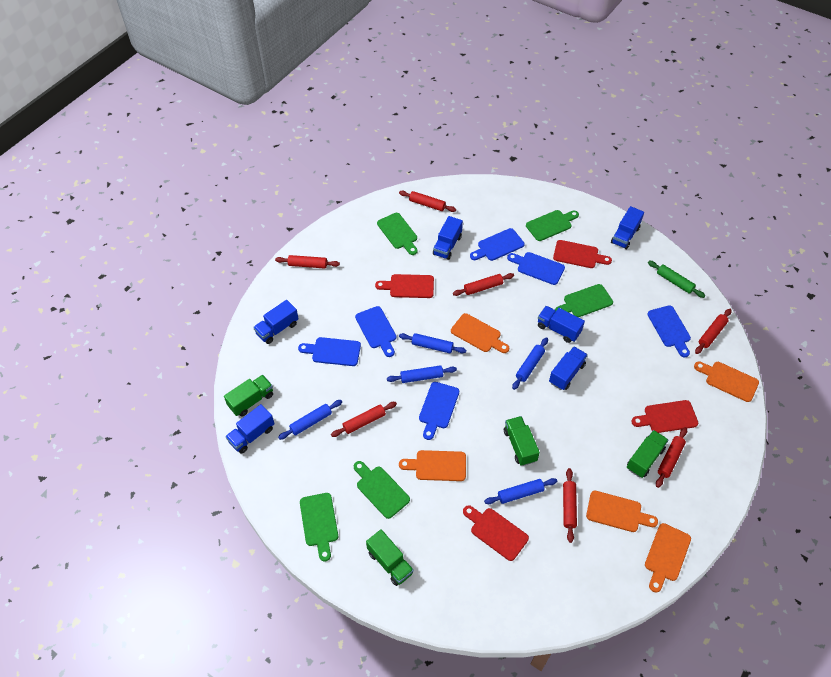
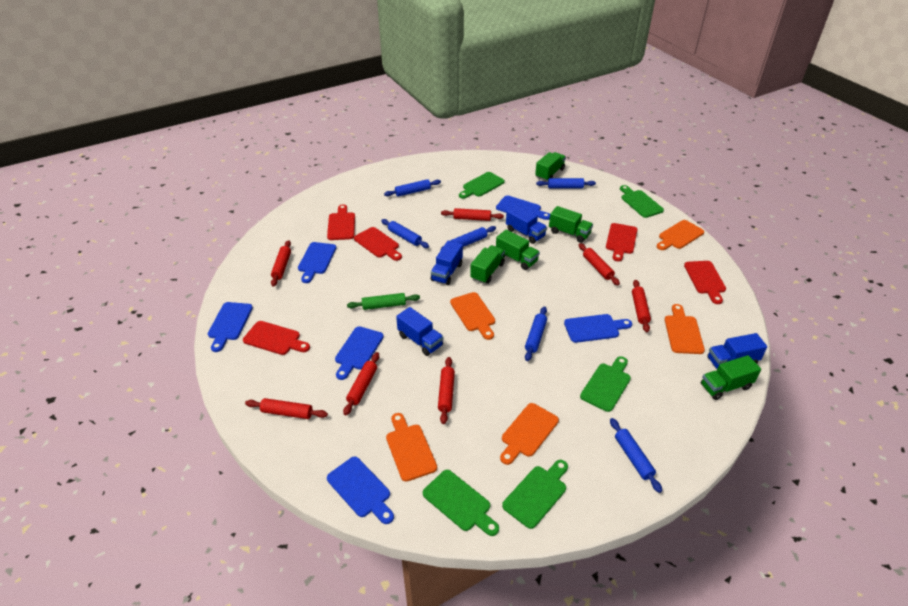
blue rolling pin: 5 -> 6
blue truck: 6 -> 4
green truck: 4 -> 5
red cutting board: 4 -> 5

